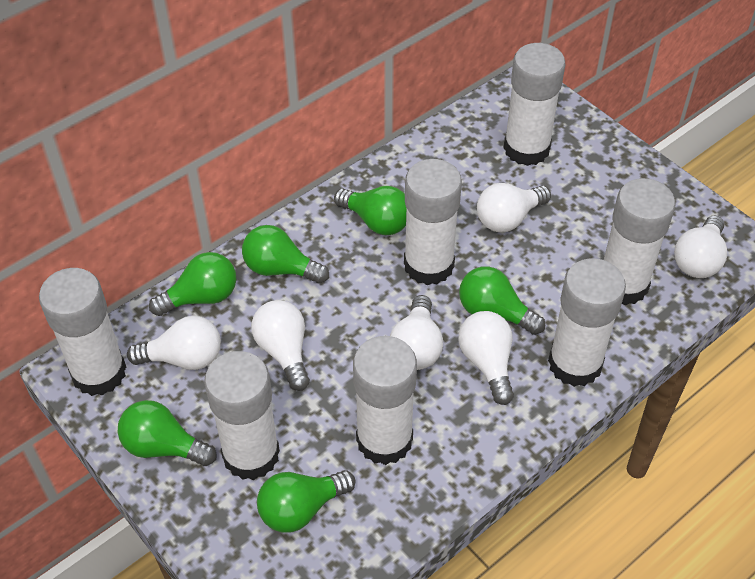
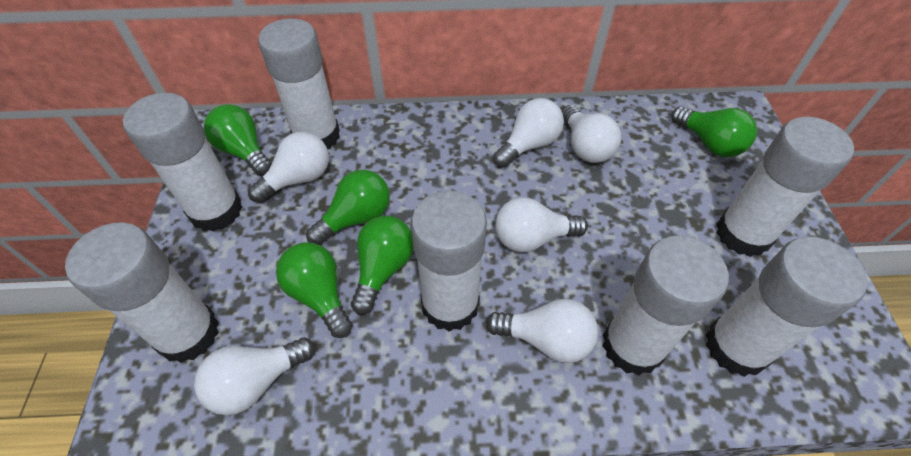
green light bulb: 6 -> 5

